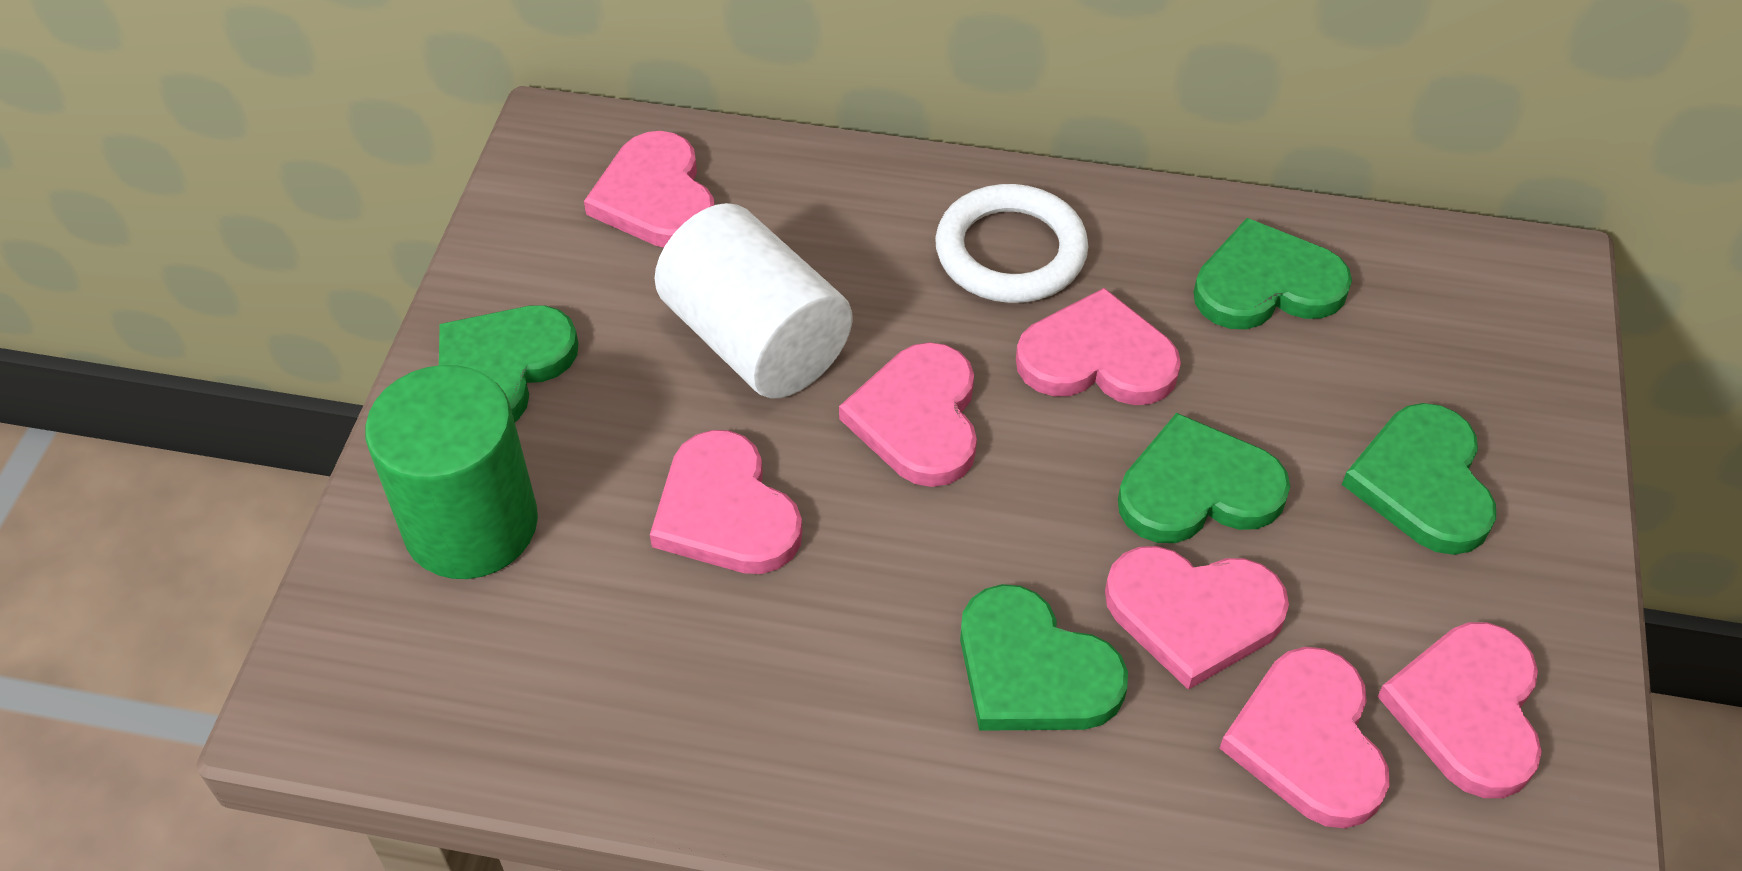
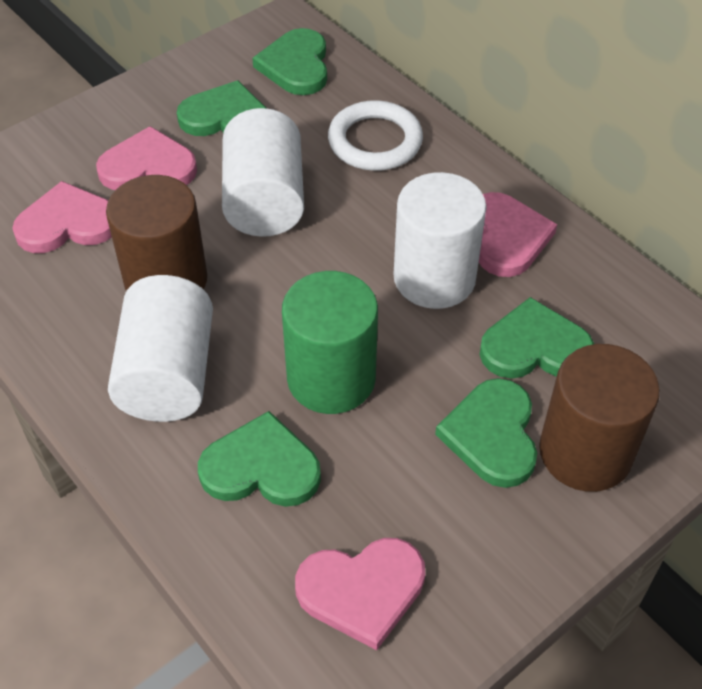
brown cylinder: 0 -> 2
pink heart: 7 -> 4
white cylinder: 1 -> 3

